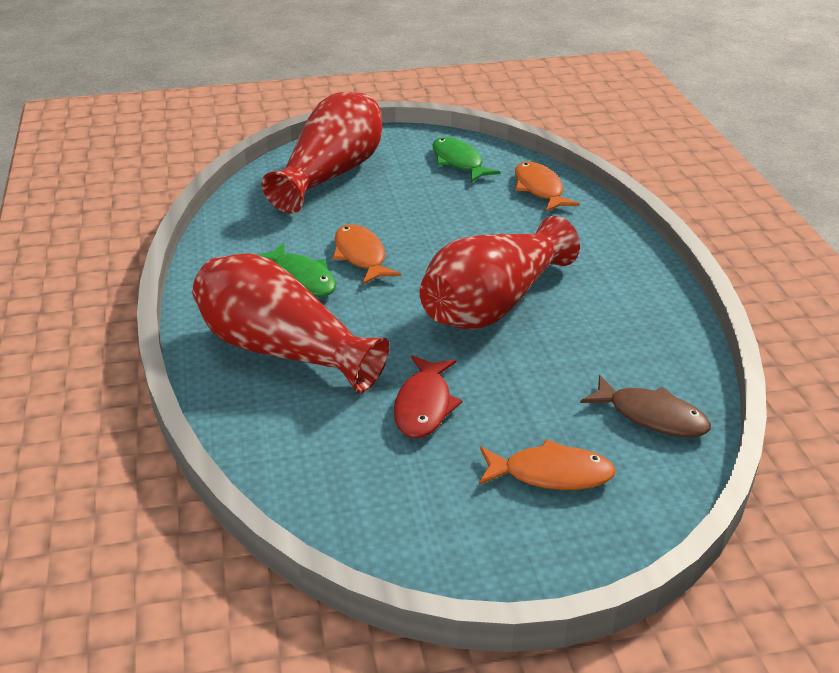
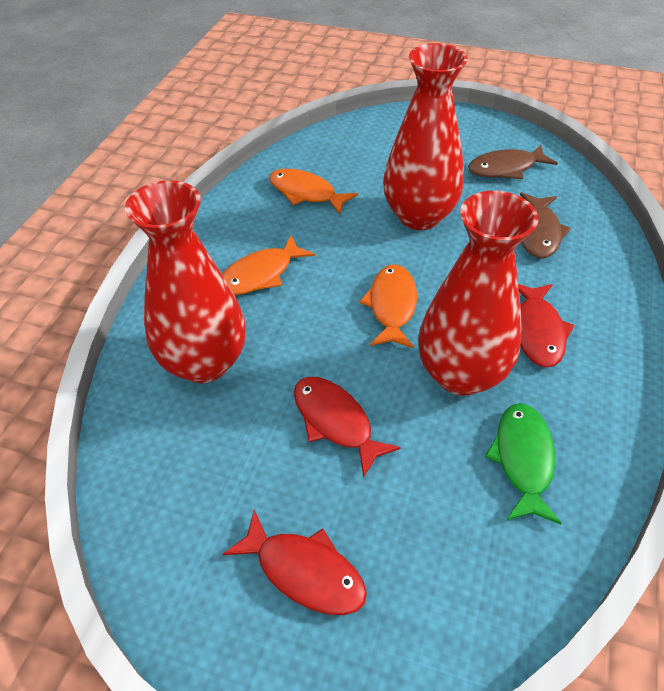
brown fish: 1 -> 2
green fish: 2 -> 1
red fish: 1 -> 3

